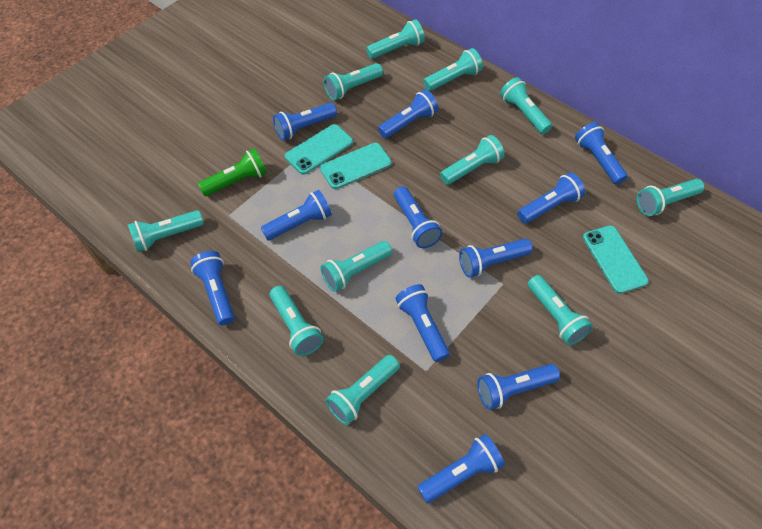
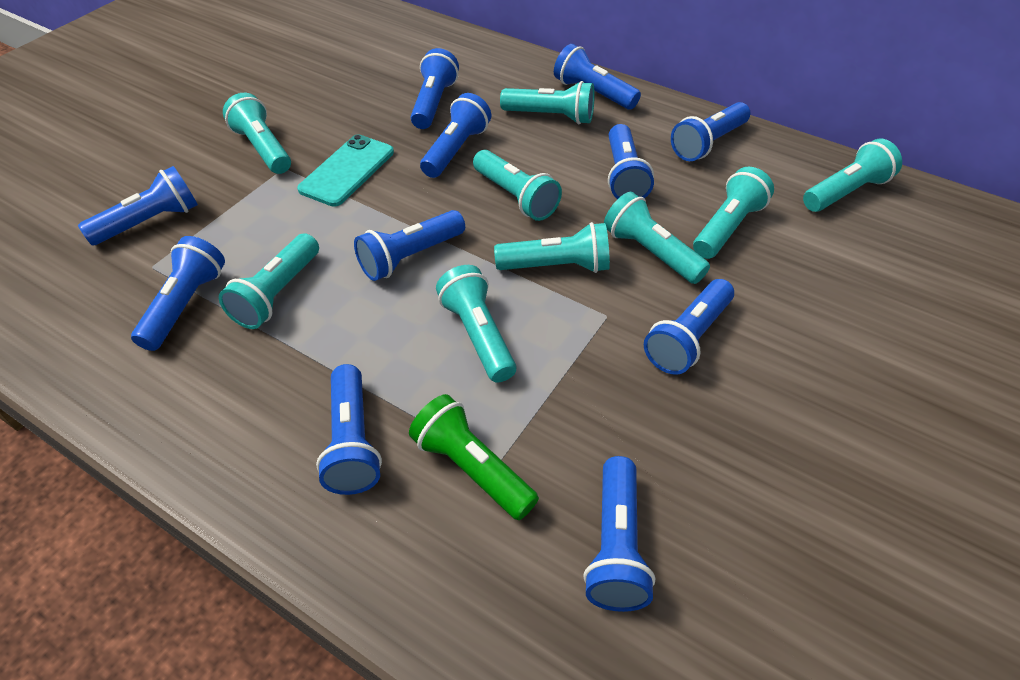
turquoise flashlight: 11 -> 9
turquoise phone: 3 -> 1

